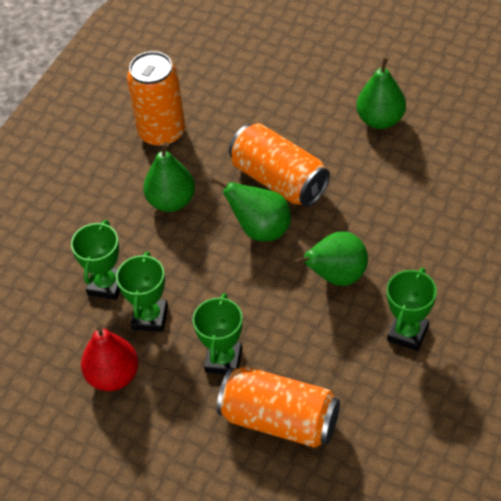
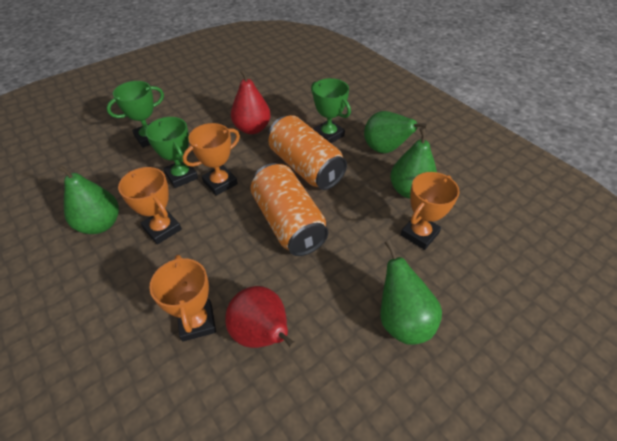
green trophy: 4 -> 3
orange can: 3 -> 2
orange trophy: 0 -> 4
red pear: 1 -> 2

